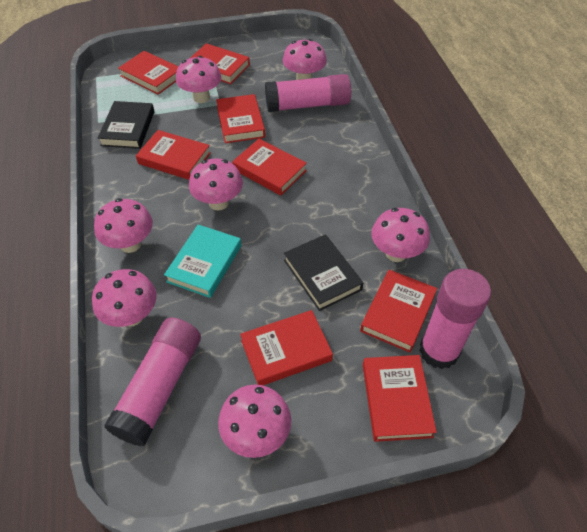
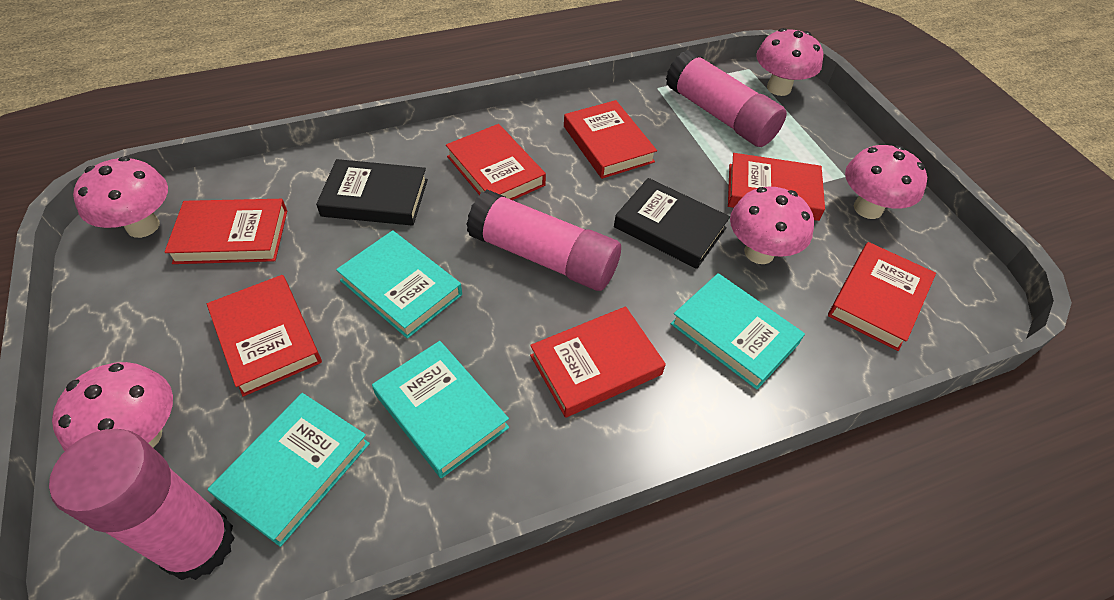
pink mushroom: 7 -> 5
red book: 8 -> 7
turquoise book: 1 -> 4

